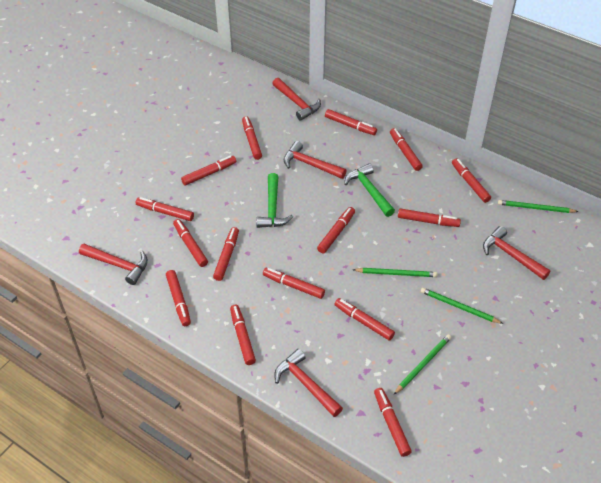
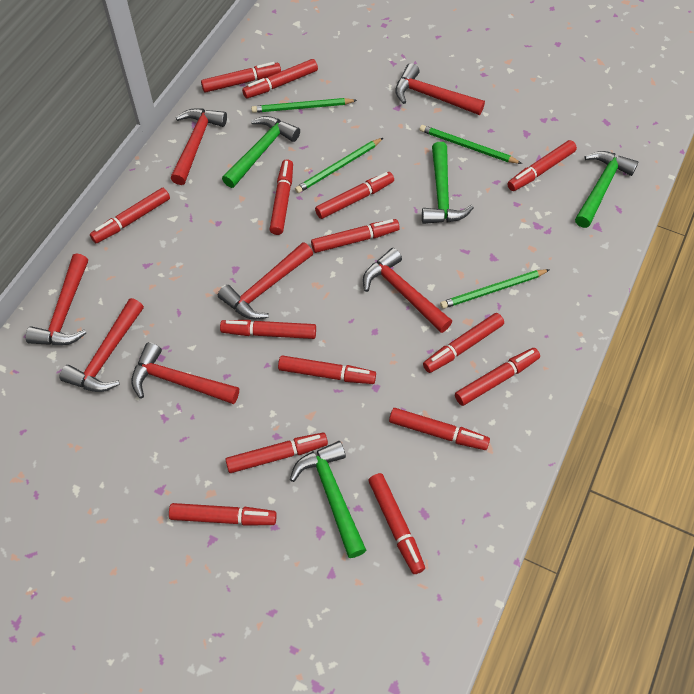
green hammer: 2 -> 4
red hammer: 5 -> 7

